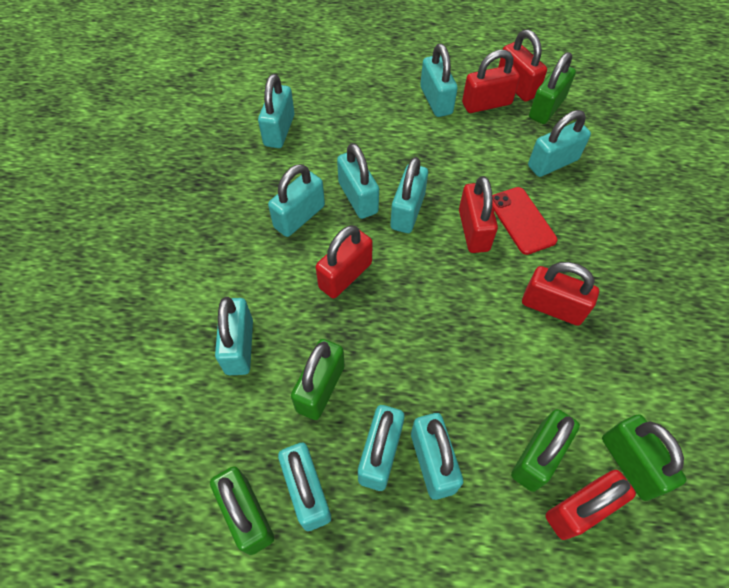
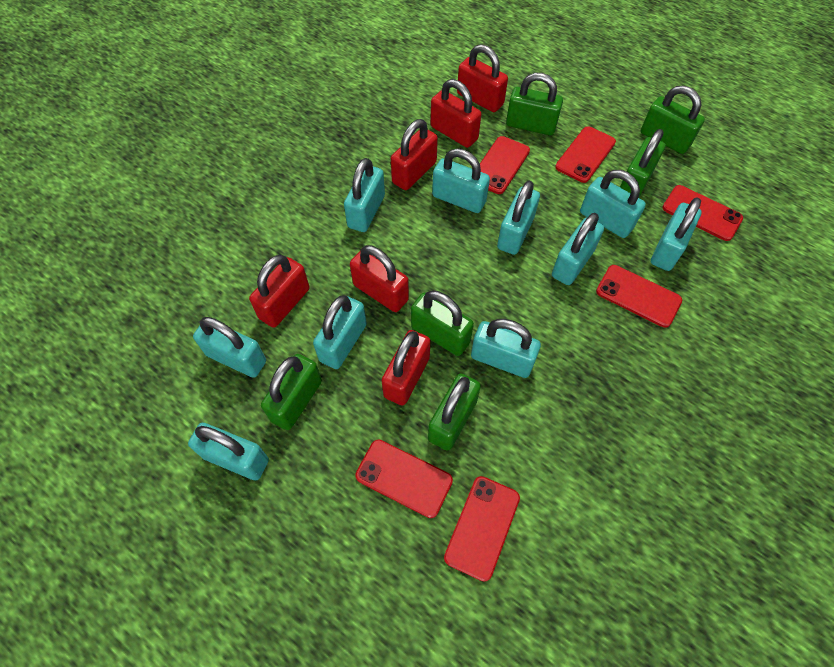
green padlock: 5 -> 6
red phone: 1 -> 6

